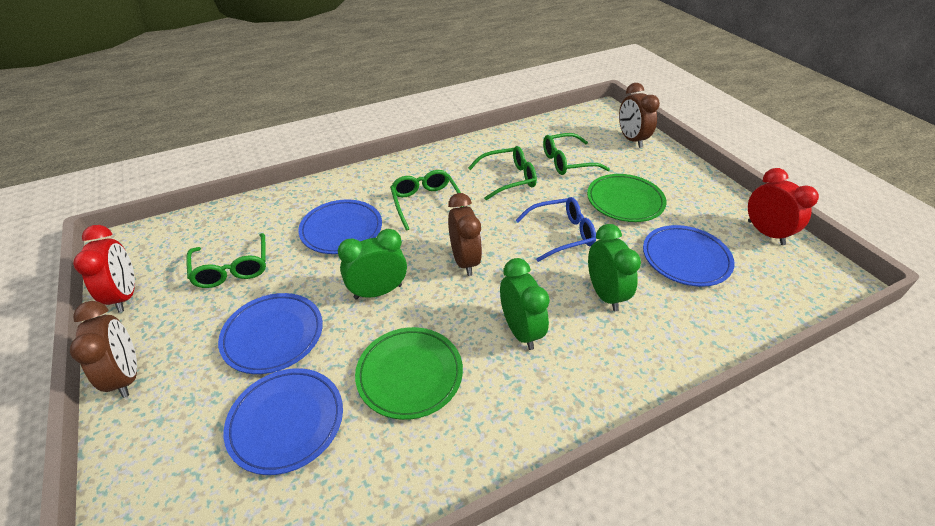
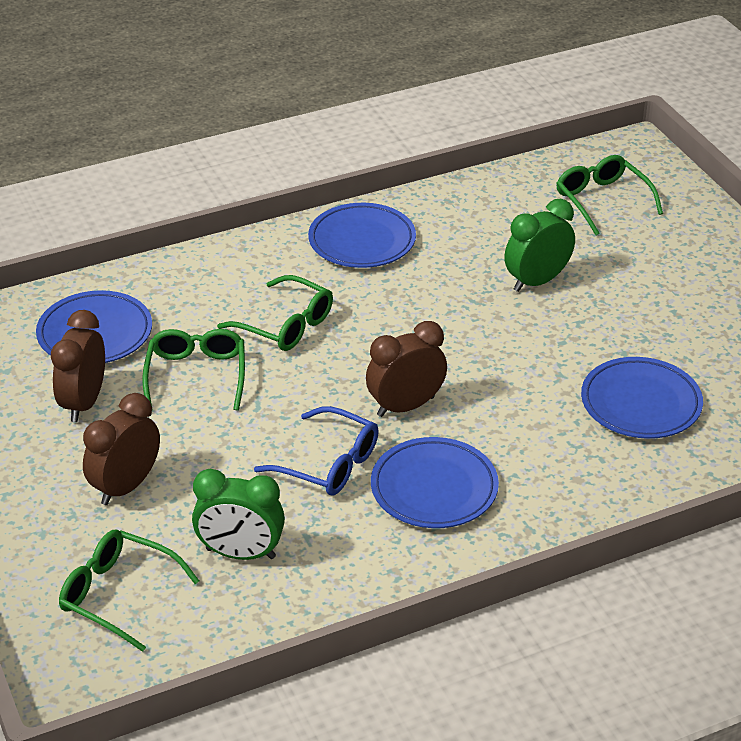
green clock: 3 -> 2
green plate: 2 -> 0
red clock: 2 -> 0

